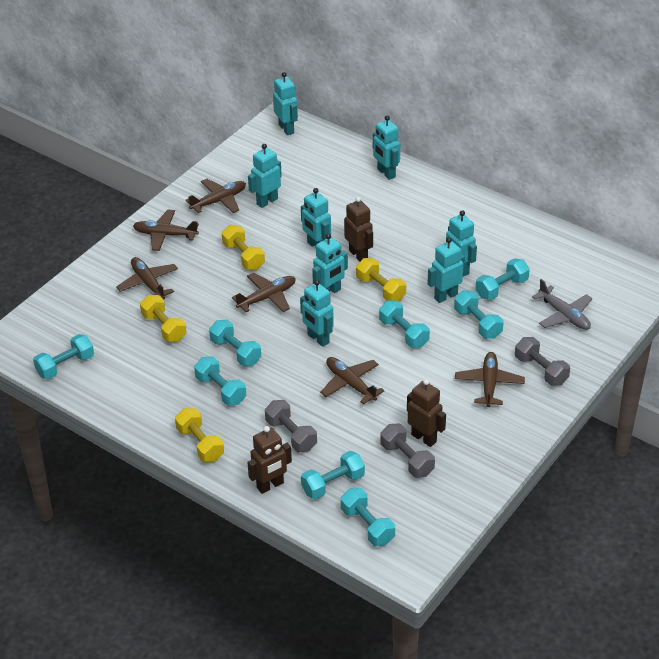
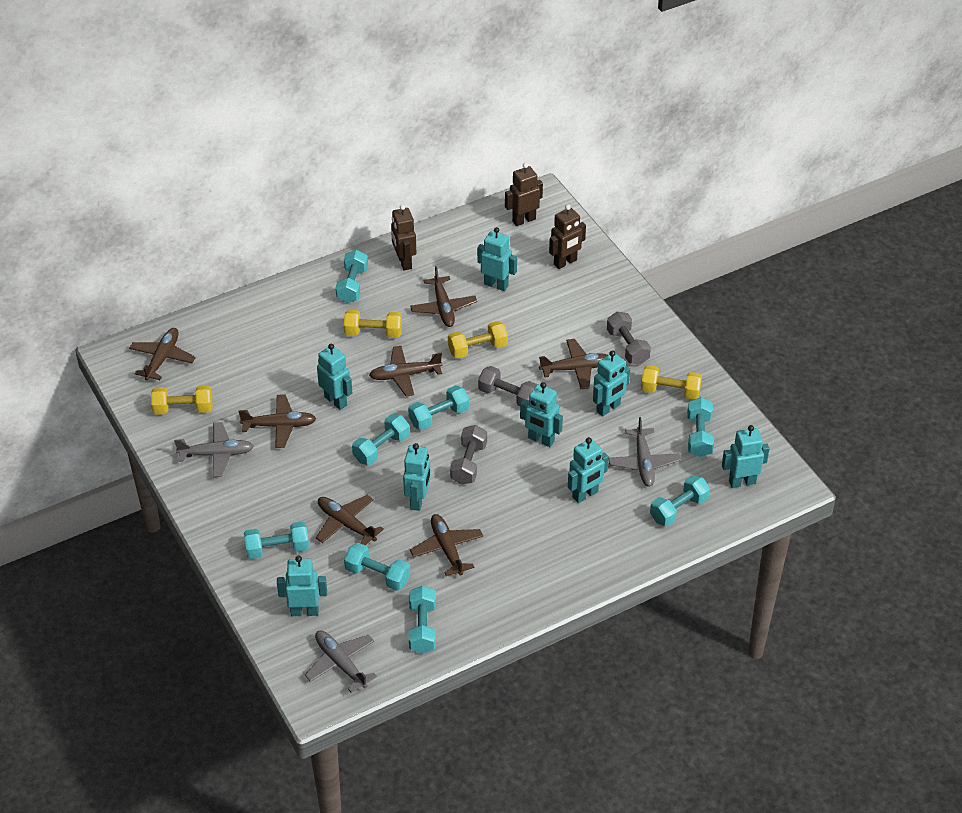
brown plane: 6 -> 7
grey plane: 1 -> 3

